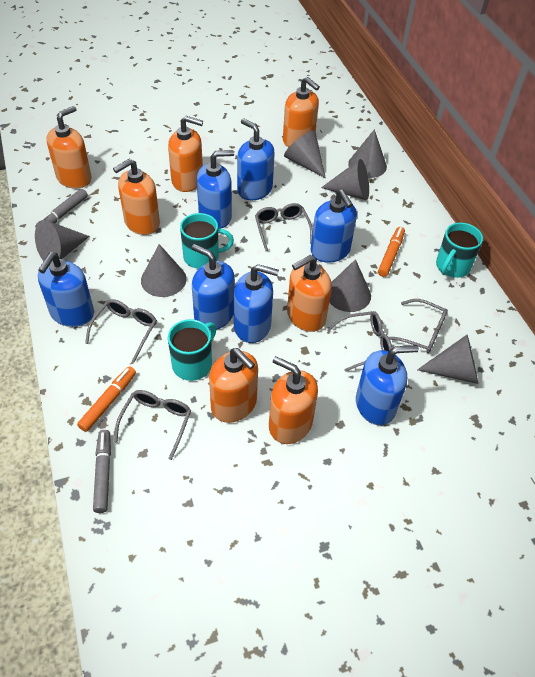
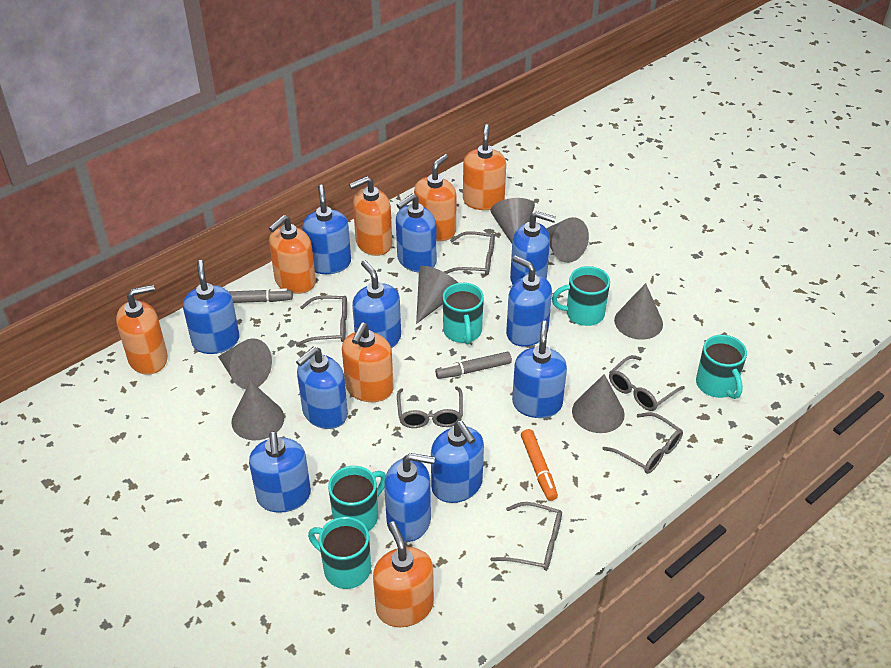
blue soap dispenser: 7 -> 11
grey glasses: 5 -> 6
orange marker: 2 -> 1
turquoise mug: 3 -> 5

